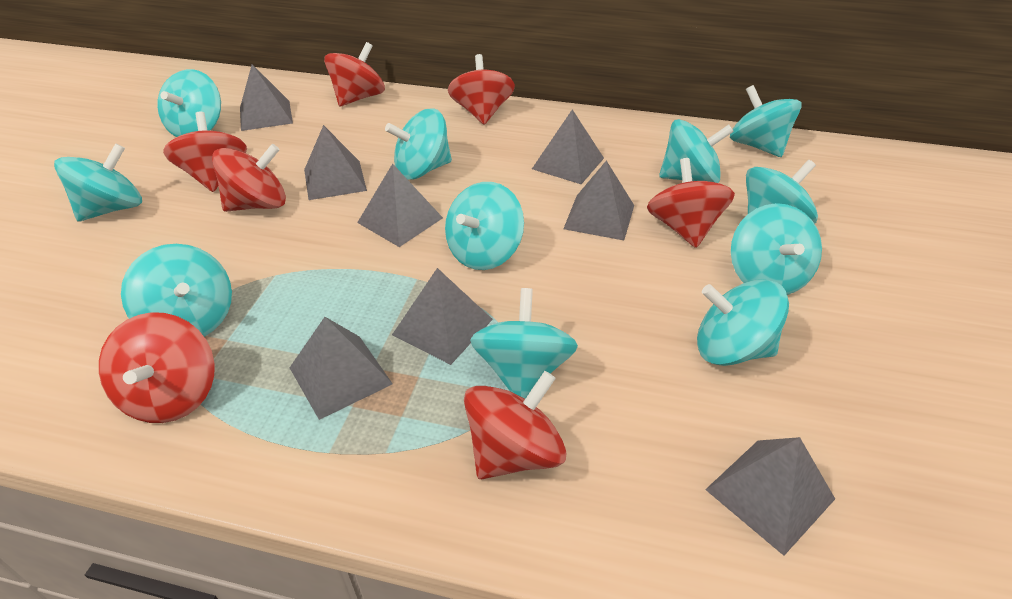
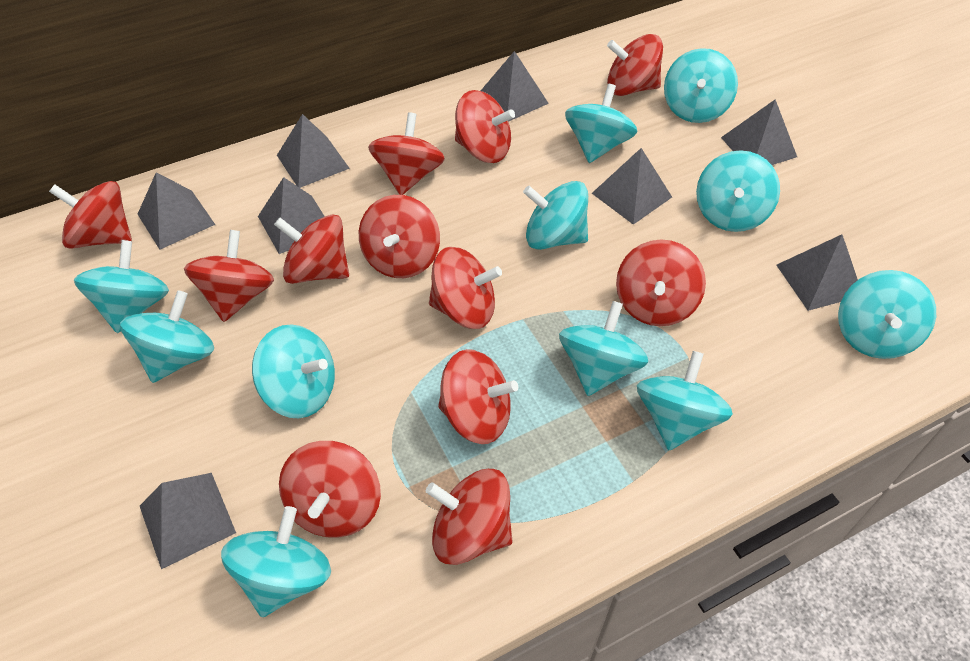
red spinning top: 7 -> 12

